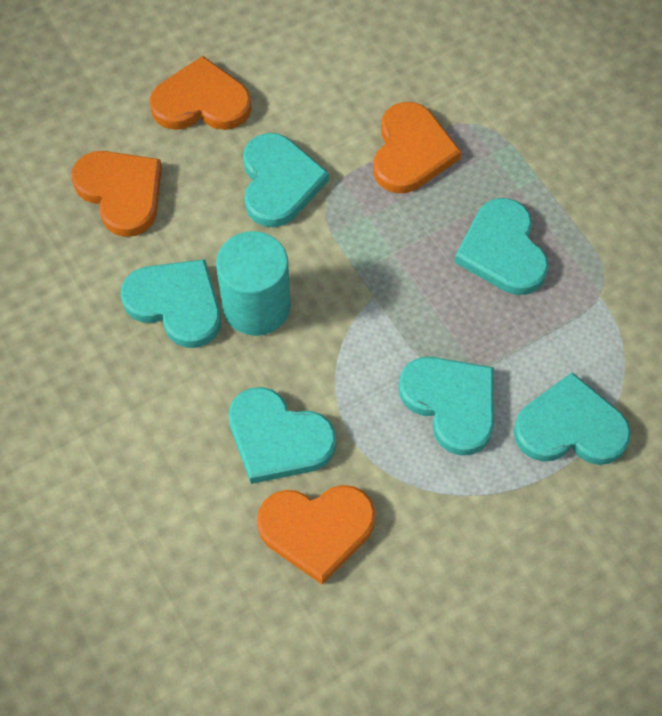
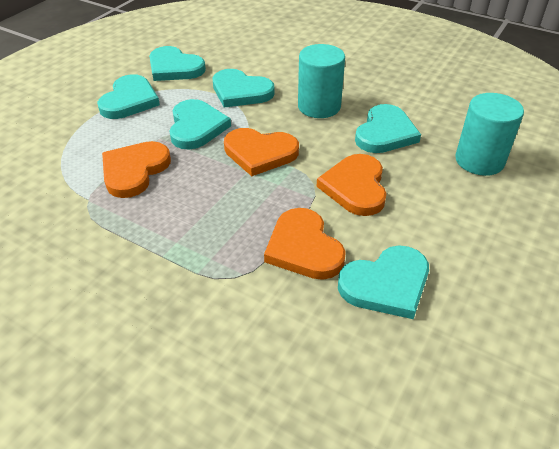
turquoise cylinder: 1 -> 2

